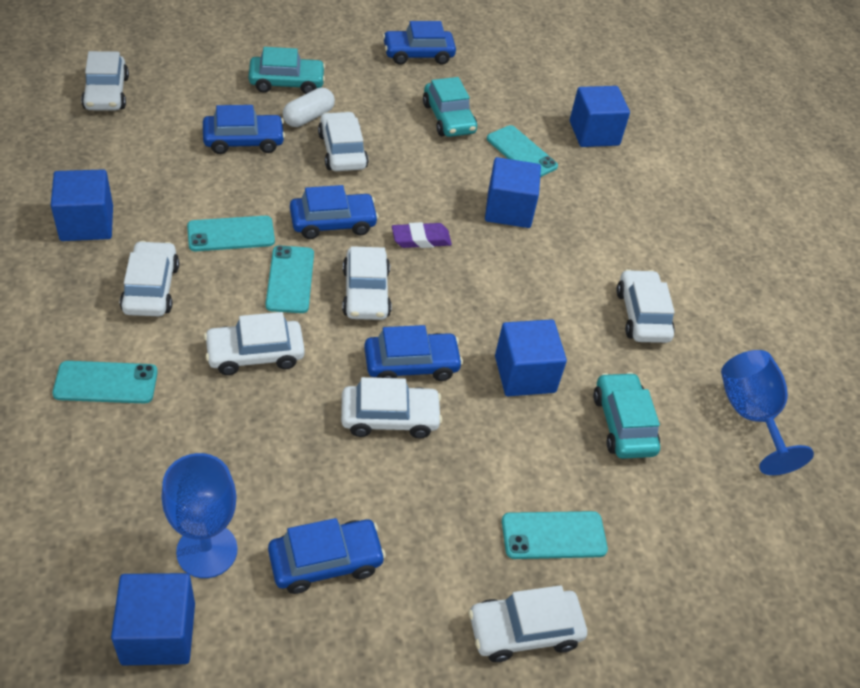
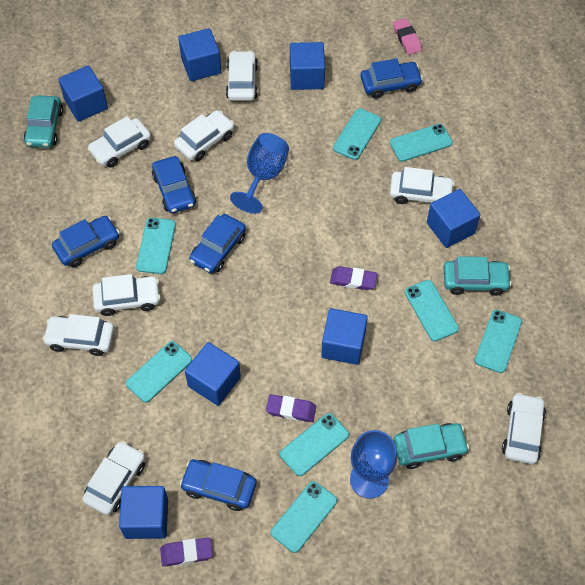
blue cube: 5 -> 7
pink eraser: 0 -> 1
purple eraser: 1 -> 3
turquoise phone: 5 -> 8
white capsule: 1 -> 0

